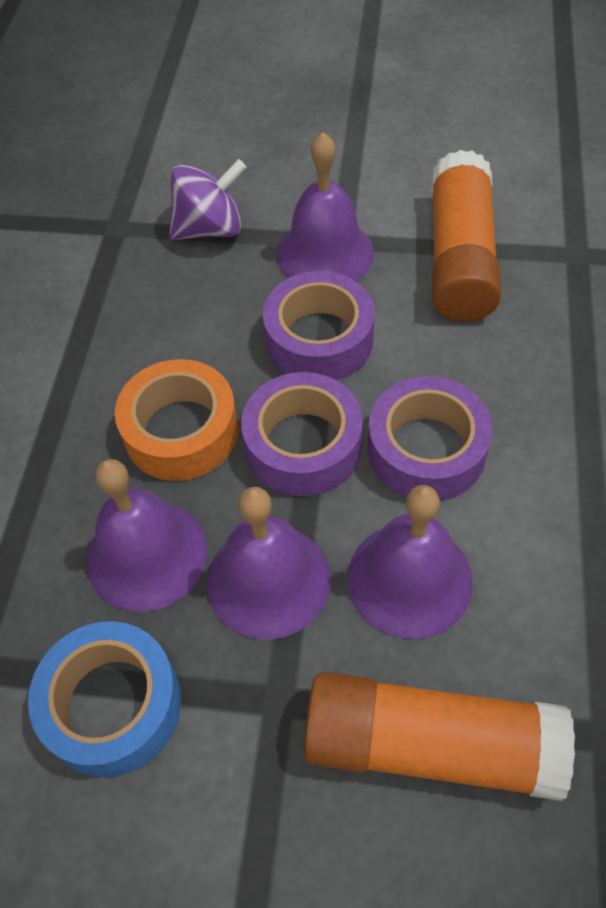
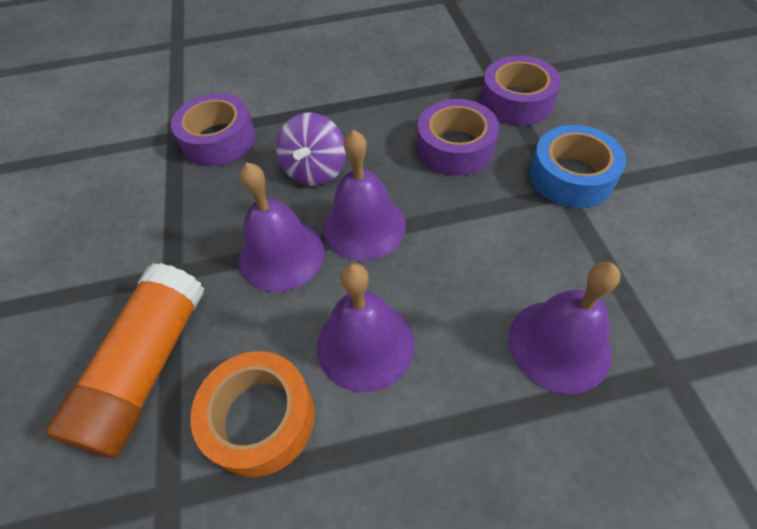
orange glue stick: 2 -> 1

